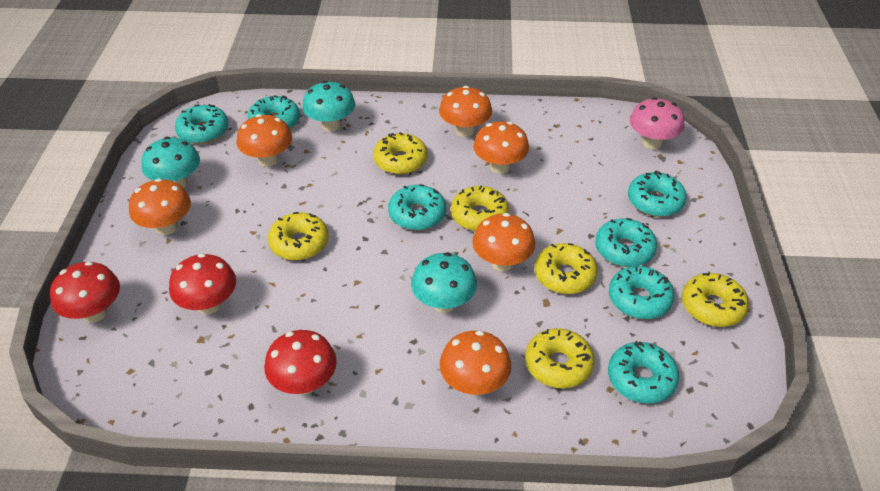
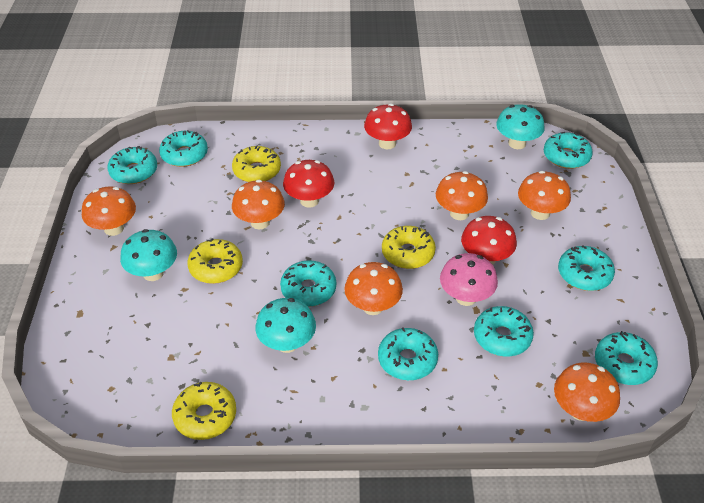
turquoise donut: 7 -> 8
yellow donut: 6 -> 4

